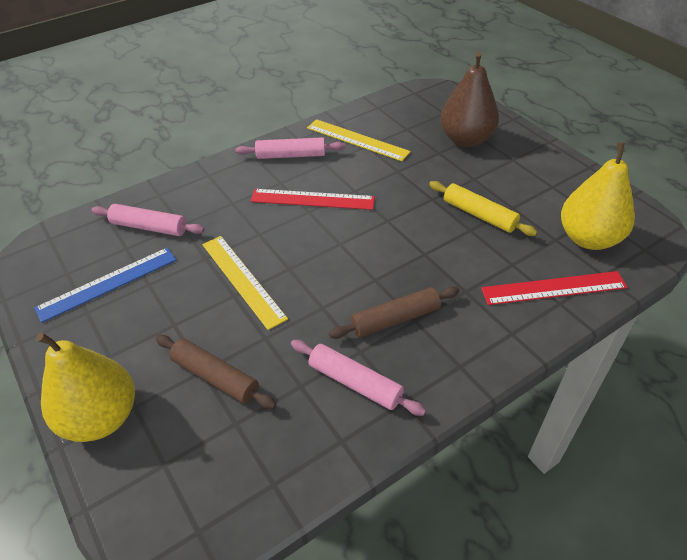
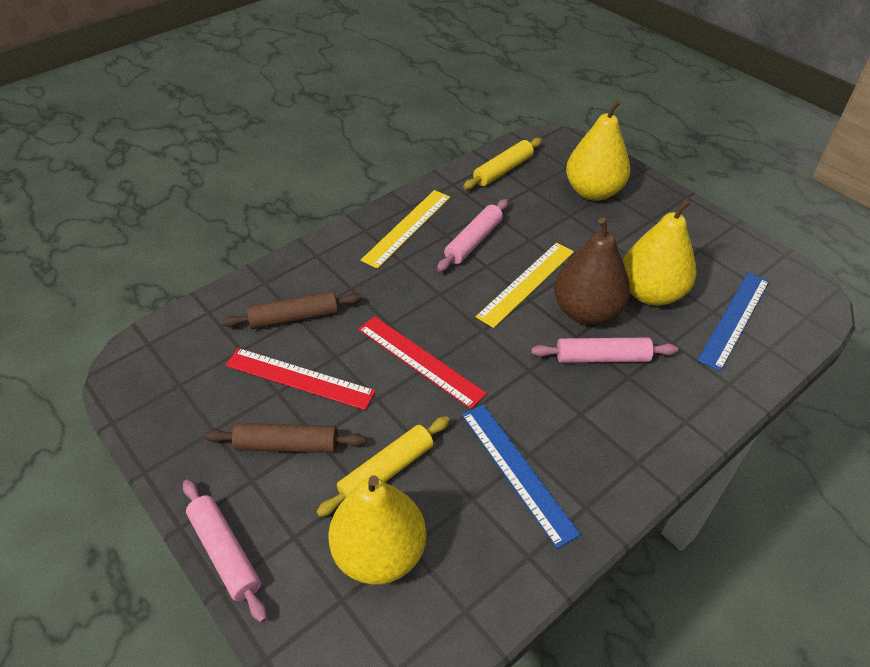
blue ruler: 1 -> 2
yellow pear: 2 -> 3
yellow rolling pin: 1 -> 2

